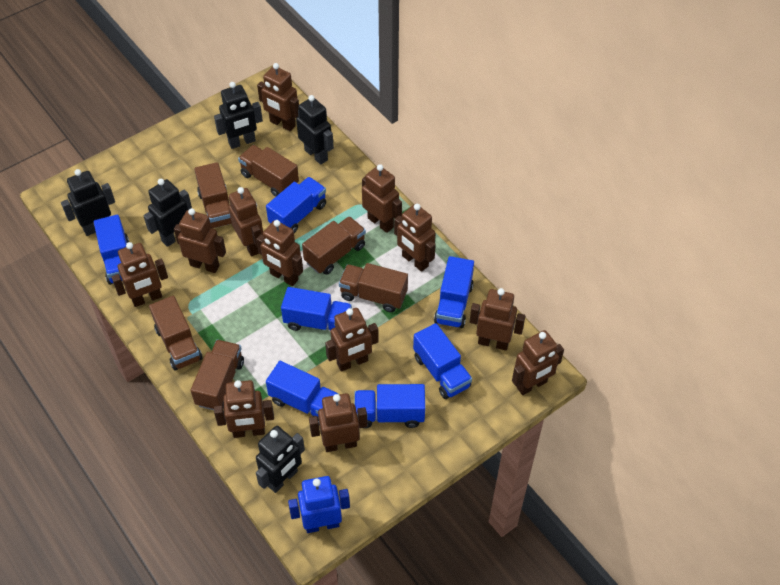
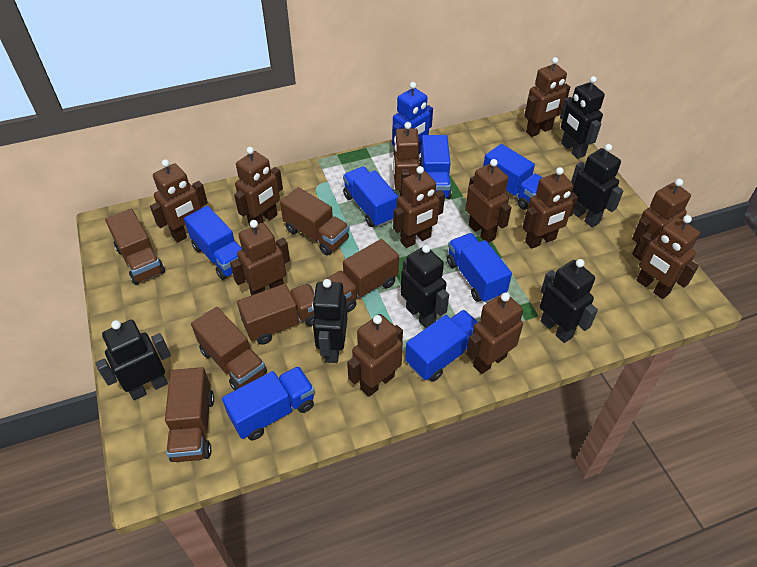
black robot: 5 -> 6

